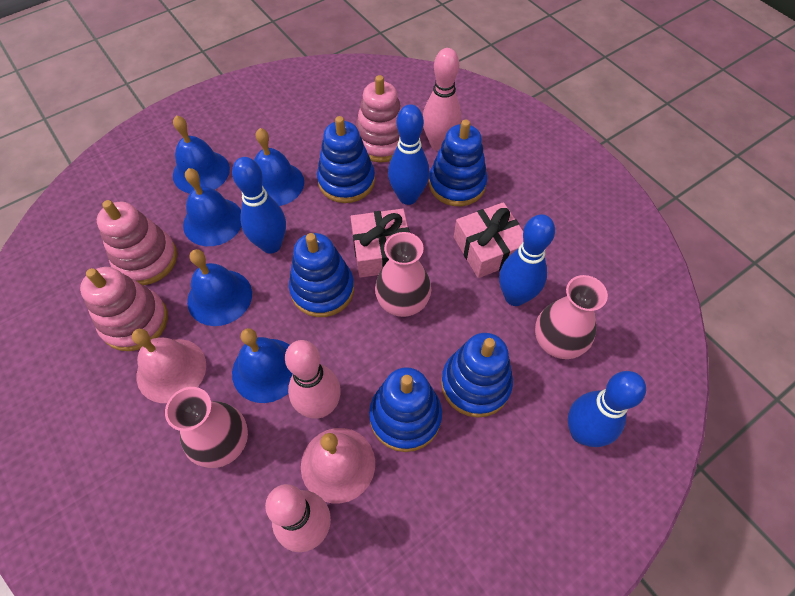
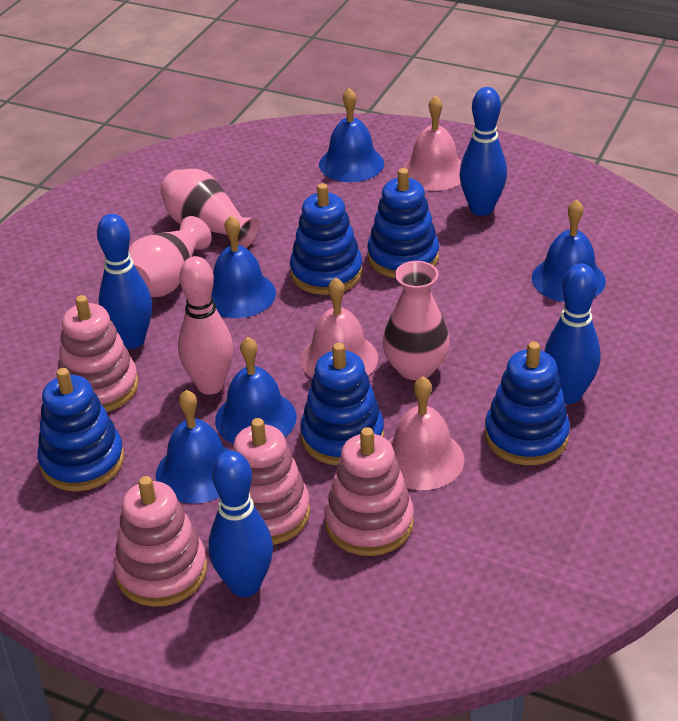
pink bell: 2 -> 3
pink bowling pin: 3 -> 1
pink gift: 2 -> 0
pink stacking toy: 3 -> 4

